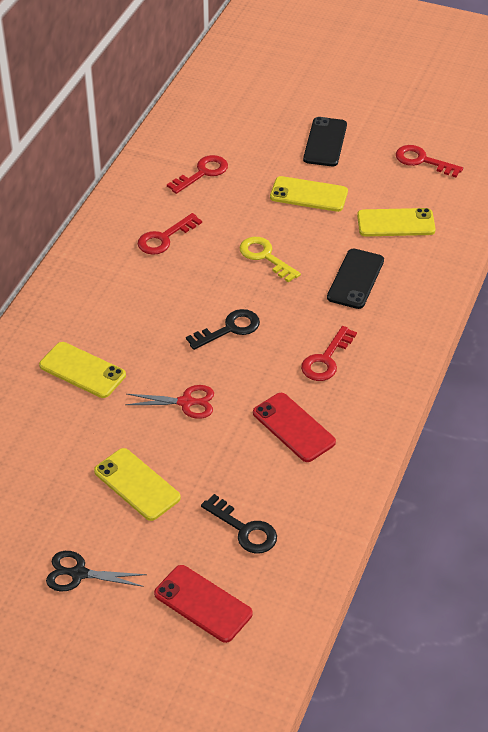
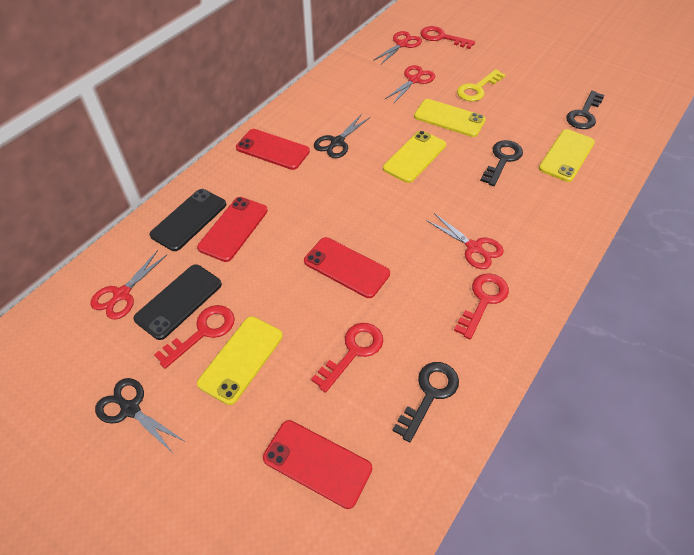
black key: 2 -> 3
black scissors: 1 -> 2
red phone: 2 -> 4
red scissors: 1 -> 4

